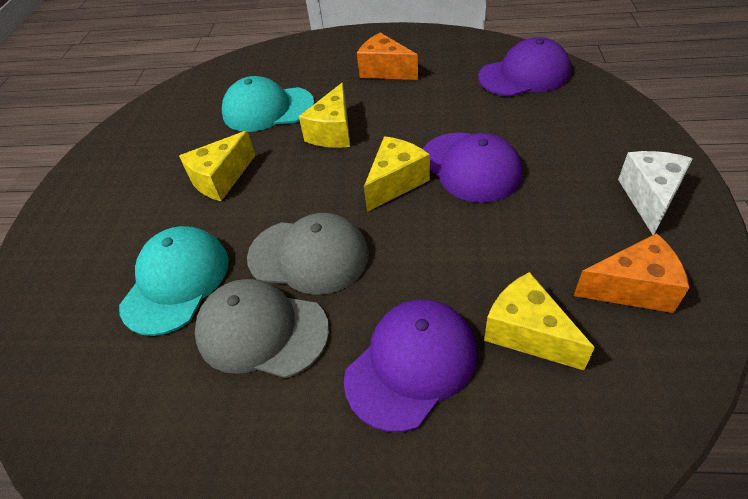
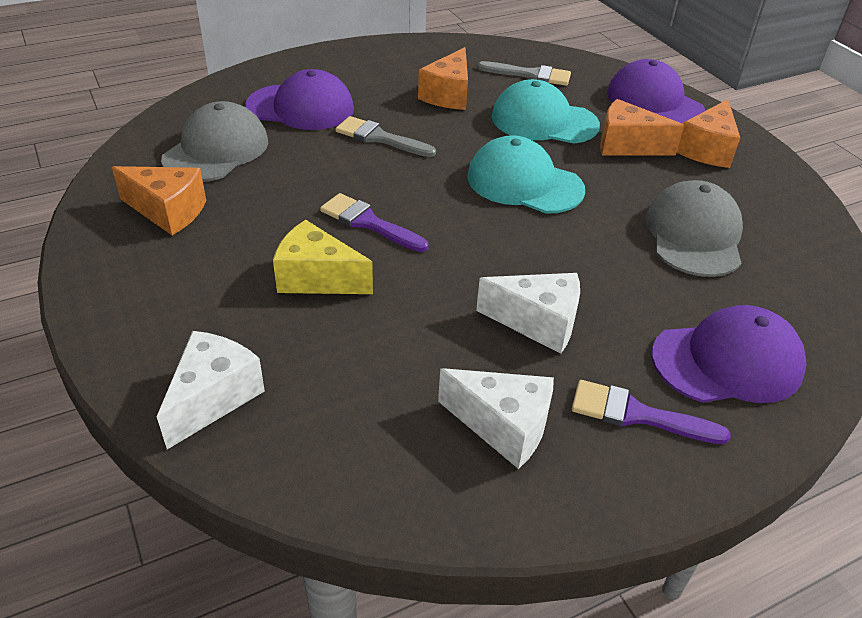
grey brush: 0 -> 2
orange cheese: 2 -> 4
purple brush: 0 -> 2
white cheese: 1 -> 3
yellow cheese: 4 -> 1

